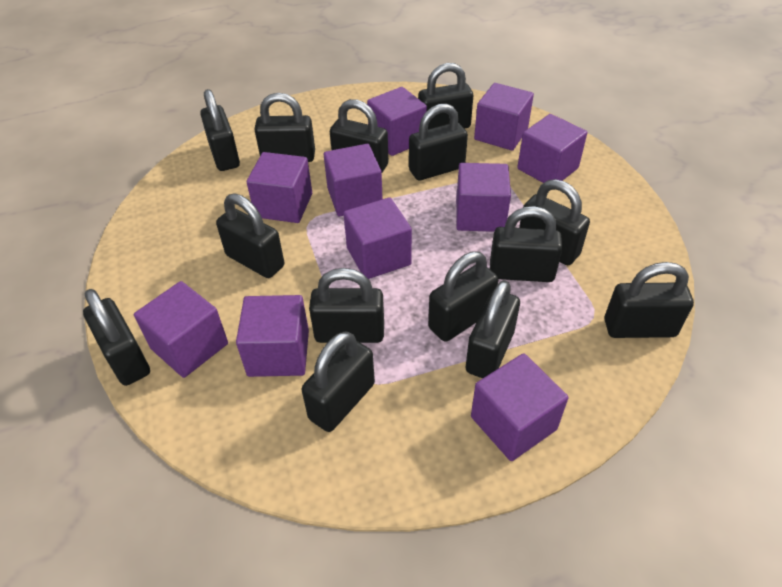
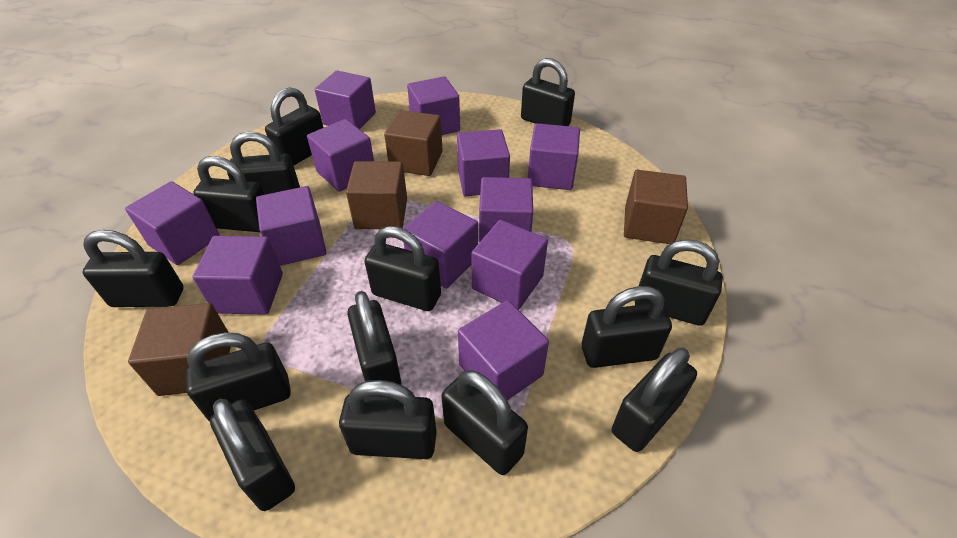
brown cube: 0 -> 4
purple cube: 10 -> 12

